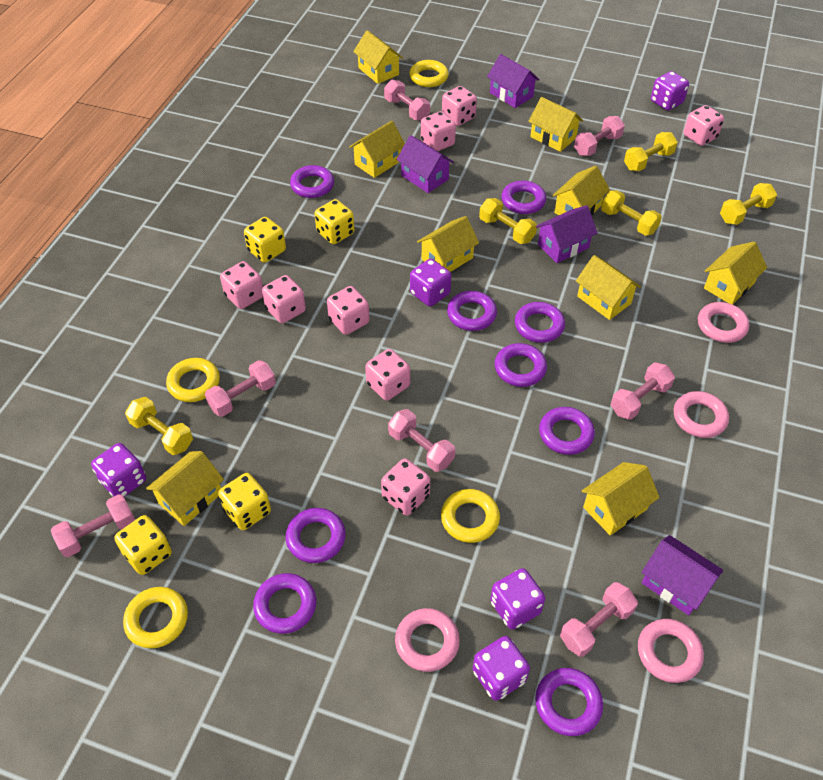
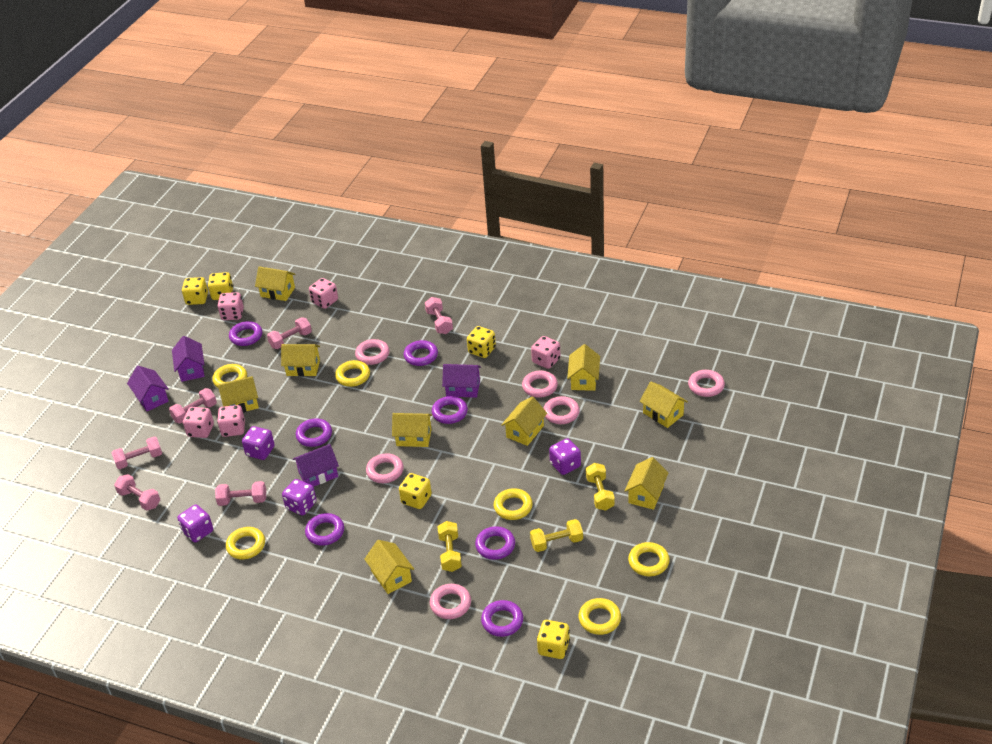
pink dice: 8 -> 5
pink dumbbell: 7 -> 6
pink ring: 4 -> 6
purple dice: 5 -> 4
purple ring: 9 -> 7
yellow dice: 4 -> 5
yellow dumbbell: 5 -> 3
yellow ring: 4 -> 6

